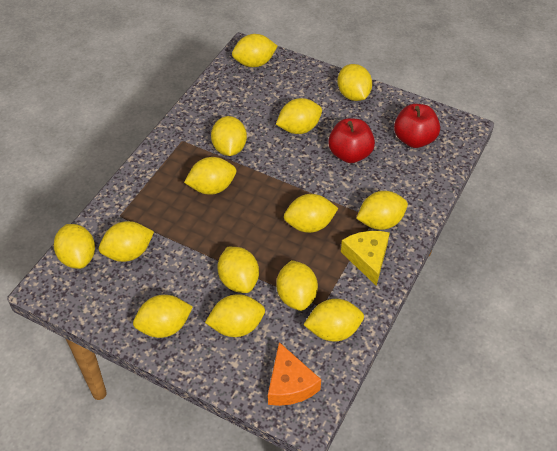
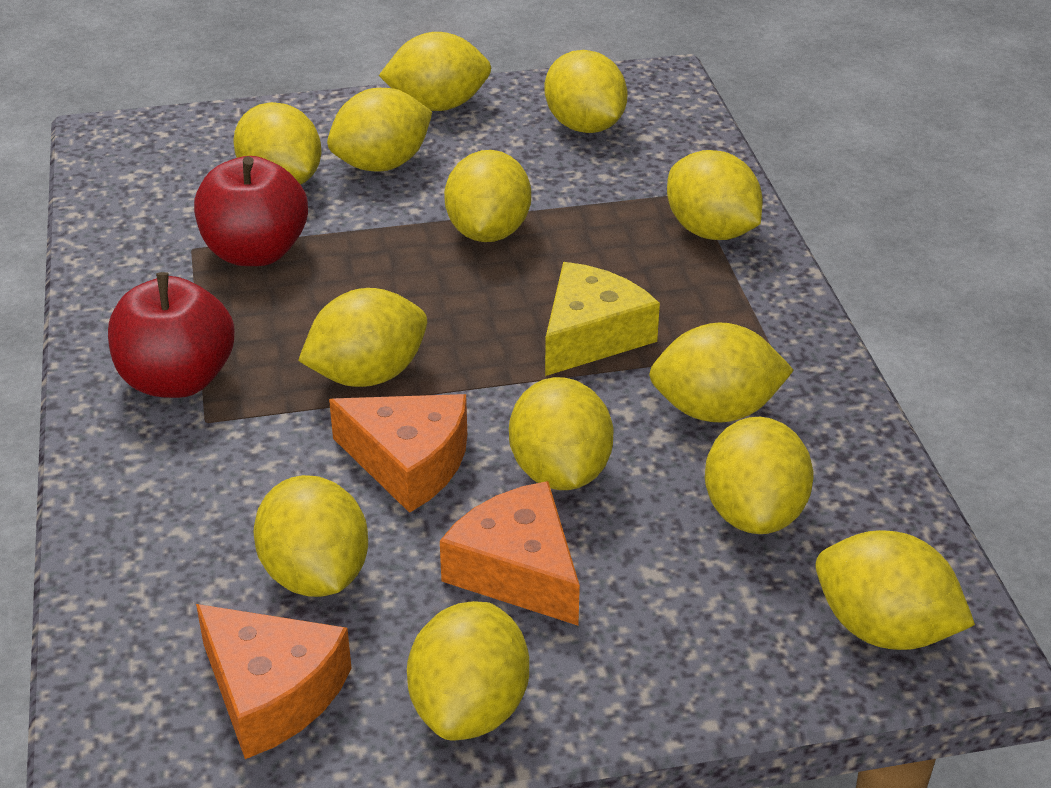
orange cheese: 1 -> 3
yellow lemon: 14 -> 13

